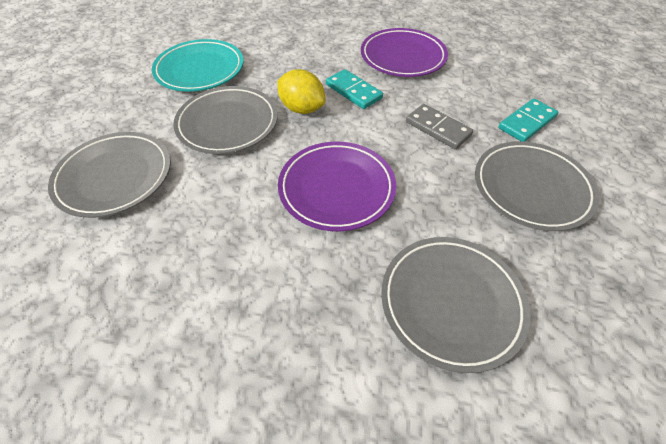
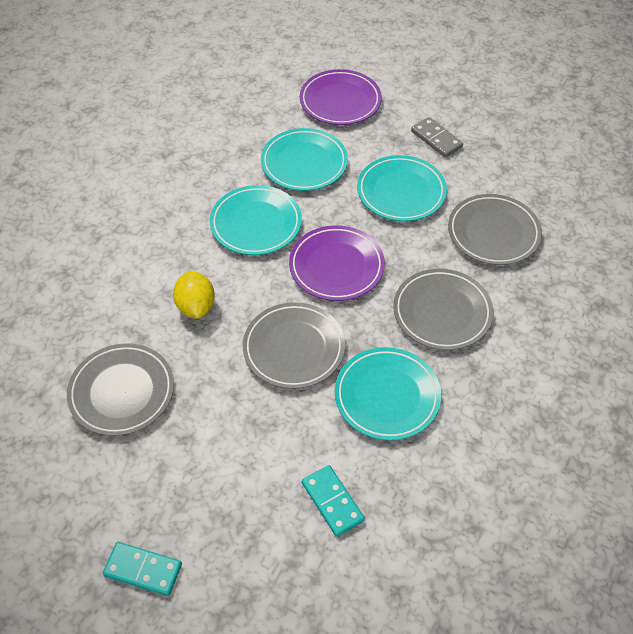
turquoise plate: 1 -> 4

